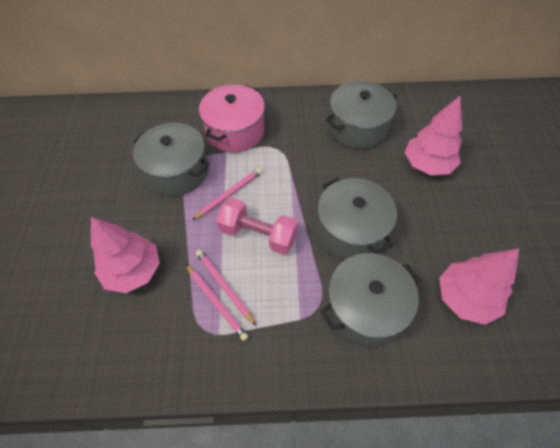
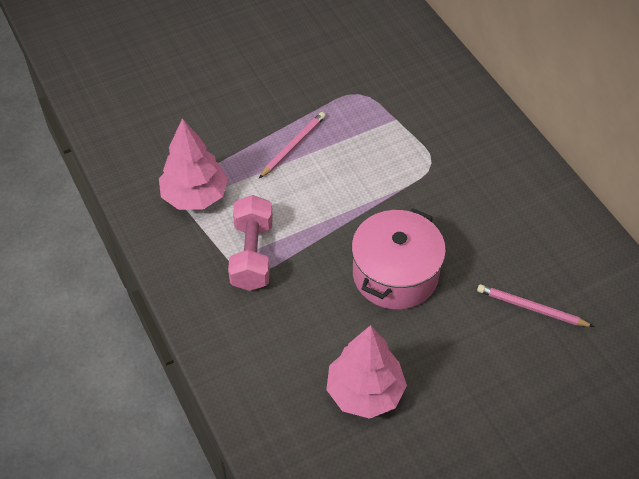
grey pot: 4 -> 0
pink pencil: 3 -> 2
pink tree: 3 -> 2

